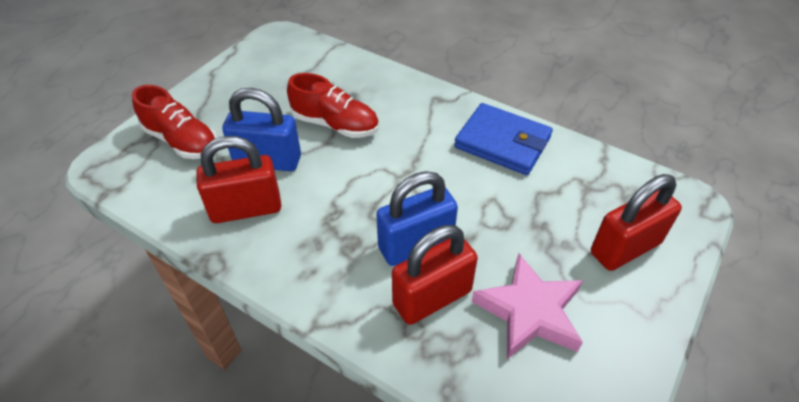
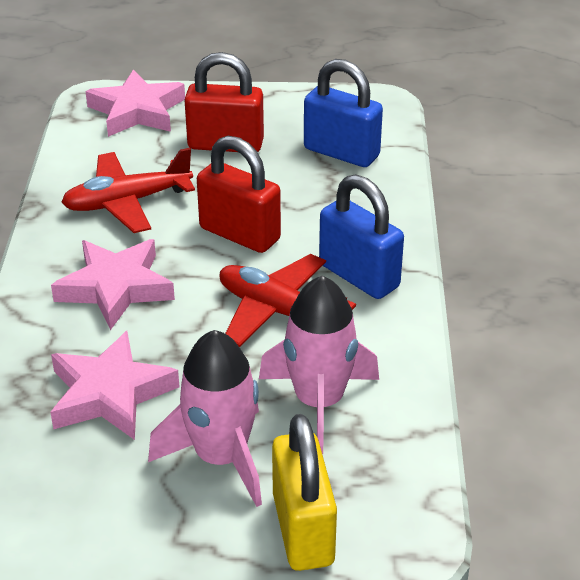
blue wallet: 1 -> 0
pink rocket: 0 -> 2
pink star: 1 -> 3
red padlock: 3 -> 2
red plane: 0 -> 2
red shoe: 2 -> 0
yellow padlock: 0 -> 1

